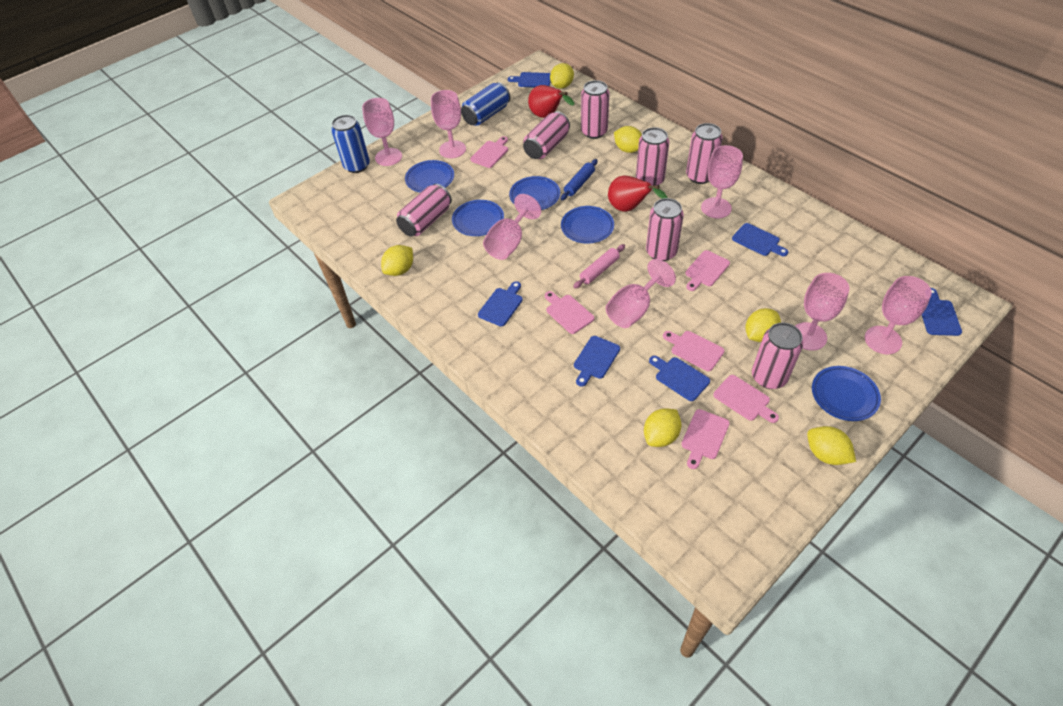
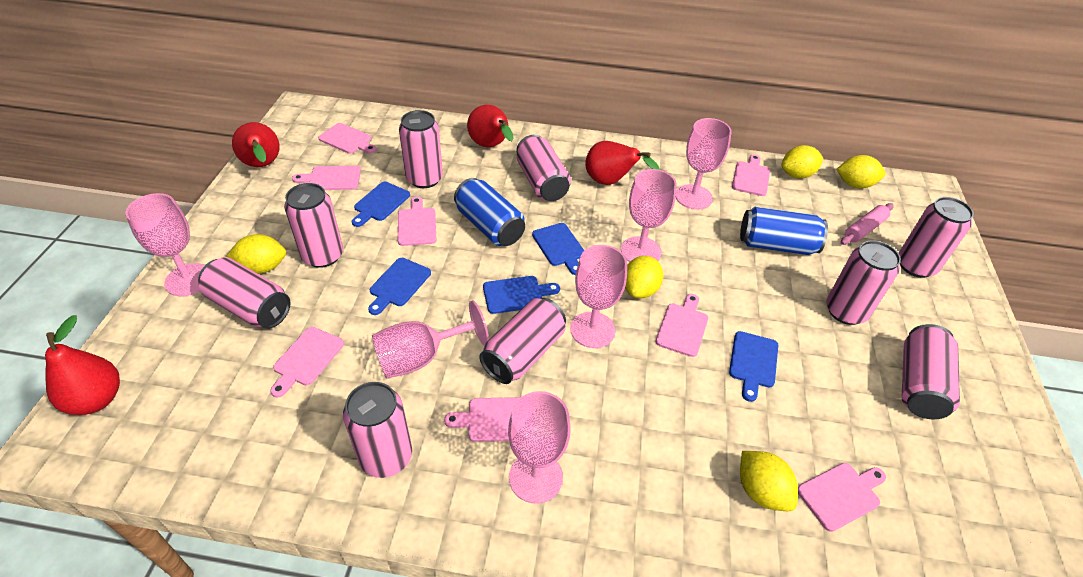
blue cutting board: 6 -> 5
blue plate: 5 -> 0
blue rolling pin: 1 -> 0
pink can: 7 -> 9
pink cutting board: 6 -> 8
pink goblet: 7 -> 6
red pear: 2 -> 4
yellow lemon: 6 -> 5

